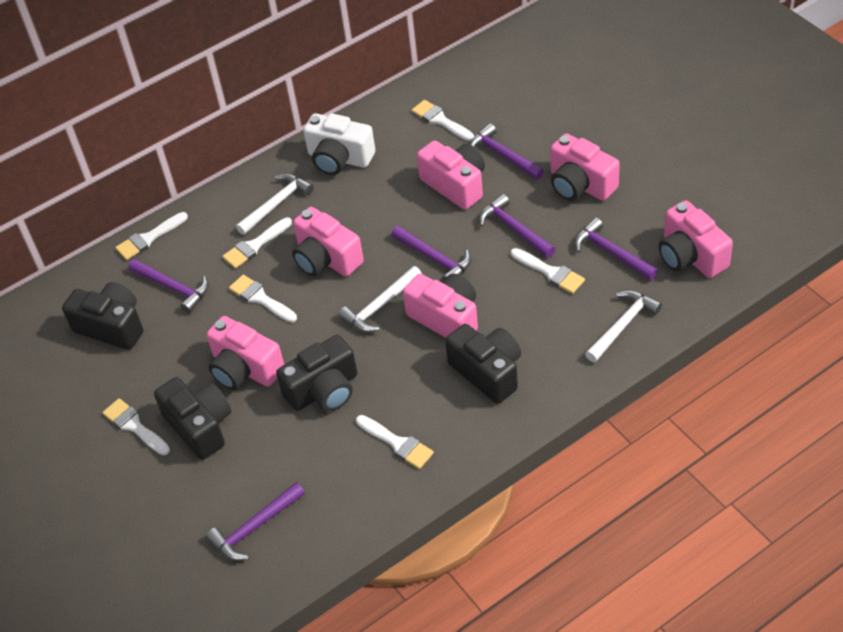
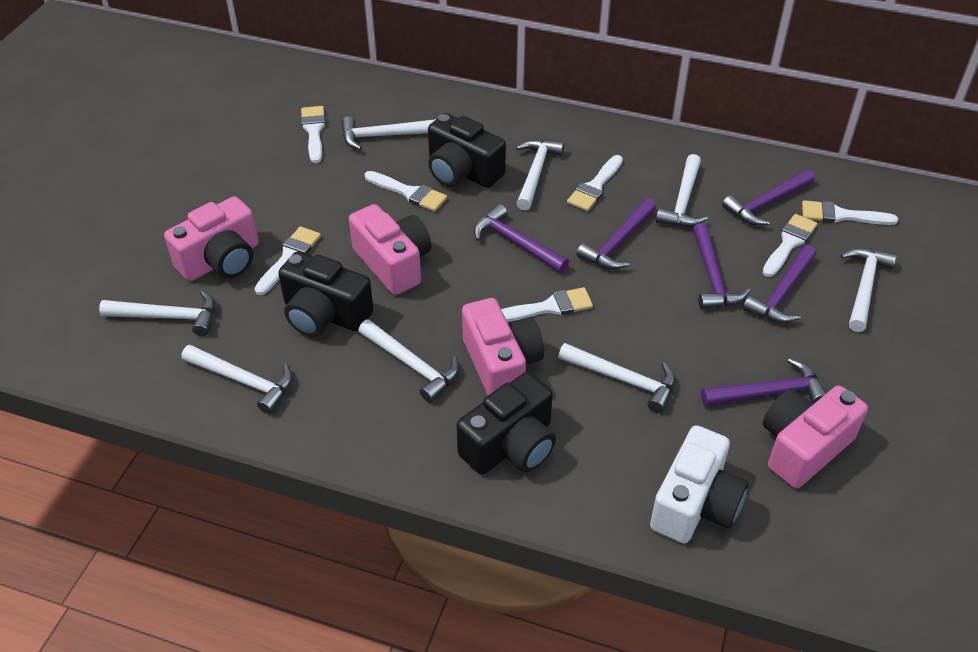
black camera: 4 -> 3
pink camera: 6 -> 4
white hammer: 3 -> 8

